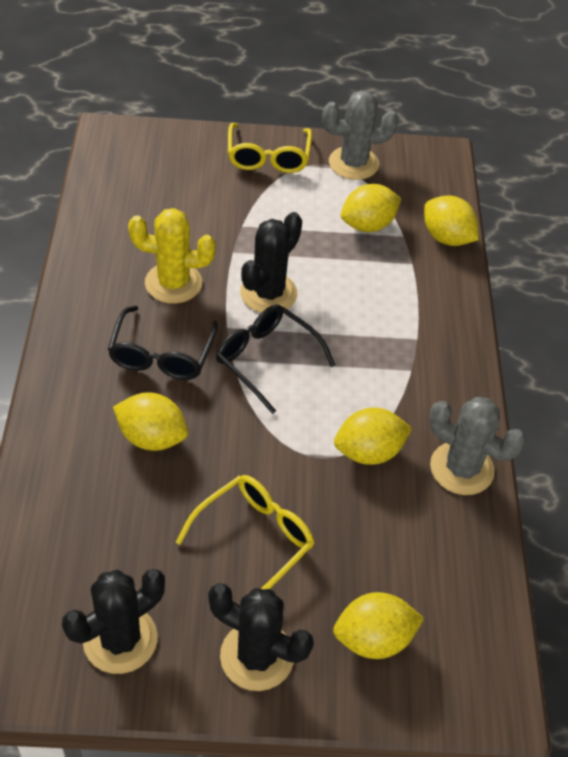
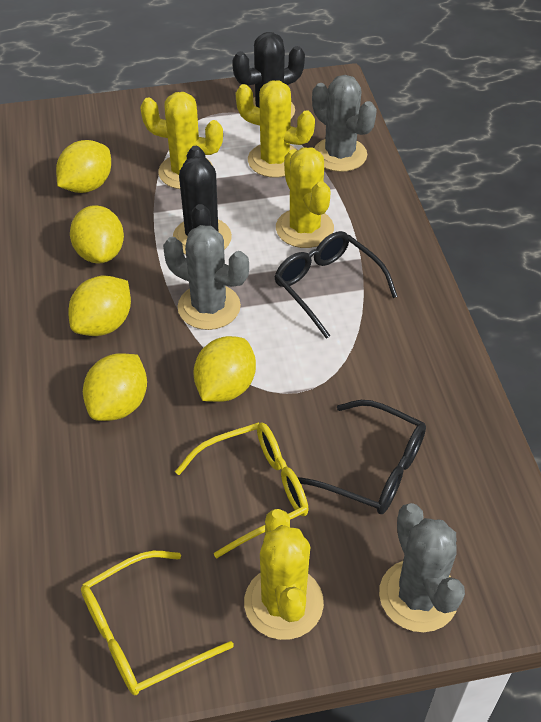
black cactus: 3 -> 2
grey cactus: 2 -> 3
yellow cactus: 1 -> 4

